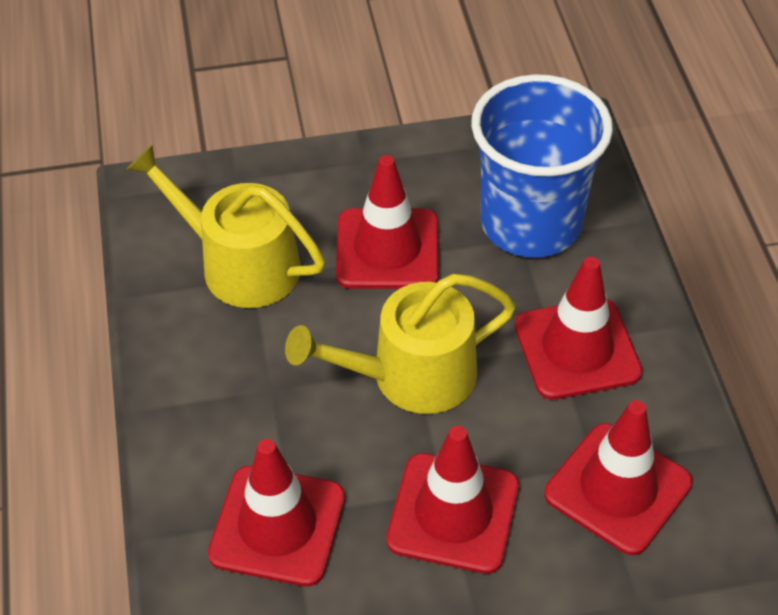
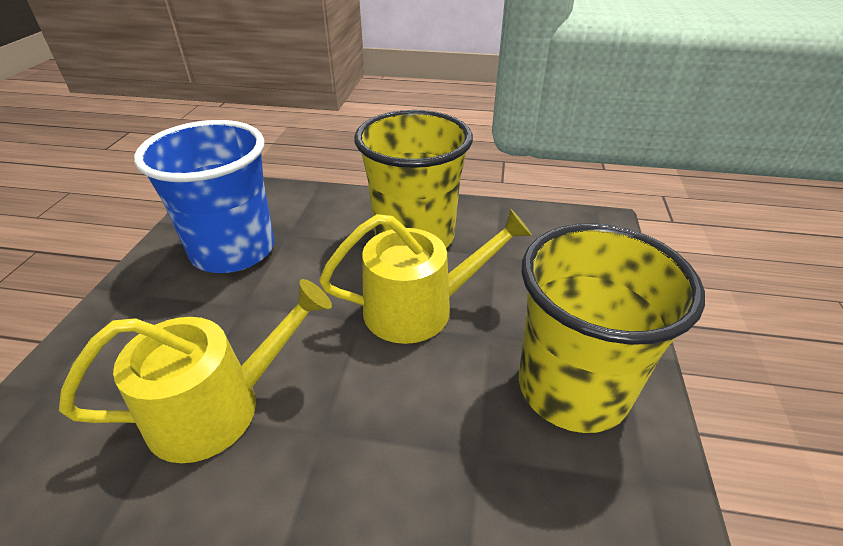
red traffic cone: 5 -> 0
yellow cup: 0 -> 2

